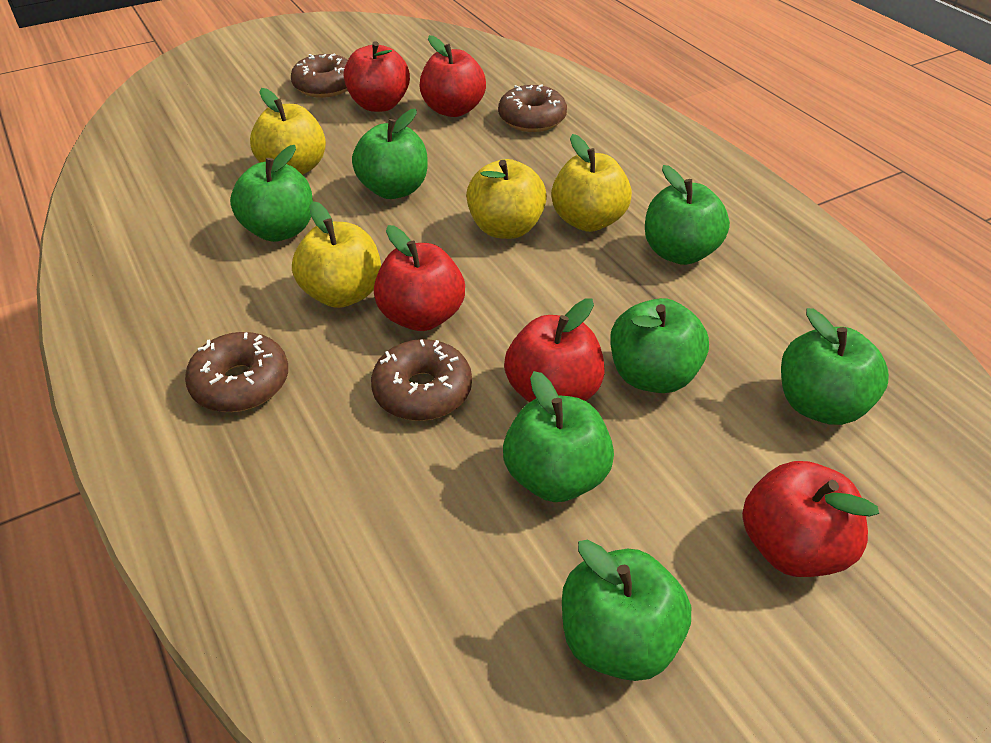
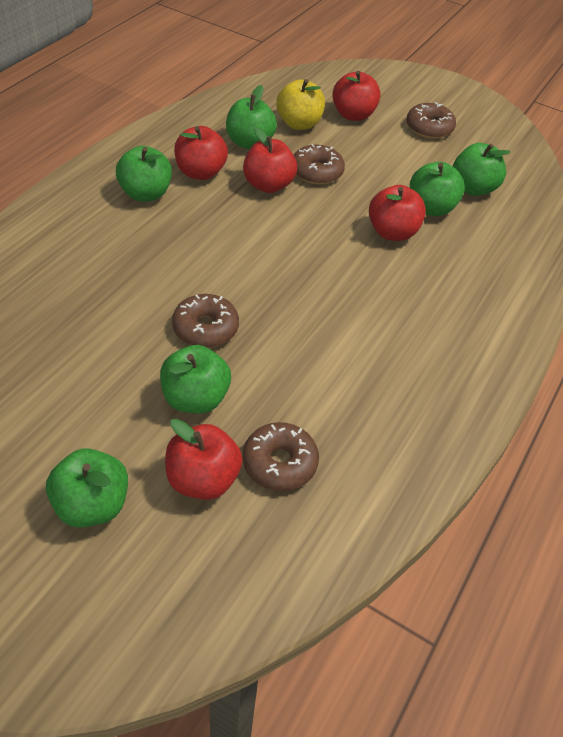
green apple: 7 -> 6
yellow apple: 4 -> 1

